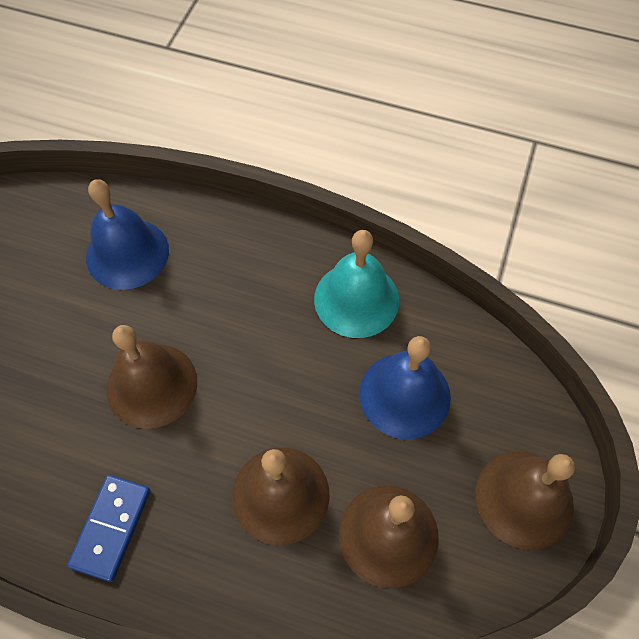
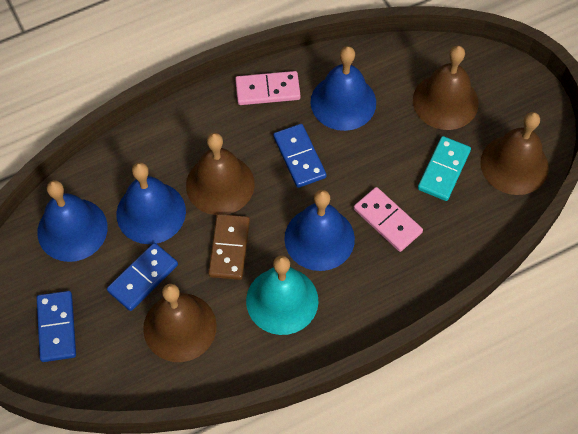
blue bell: 2 -> 4
blue domino: 1 -> 3
brown domino: 0 -> 1
pink domino: 0 -> 2
turquoise domino: 0 -> 1

